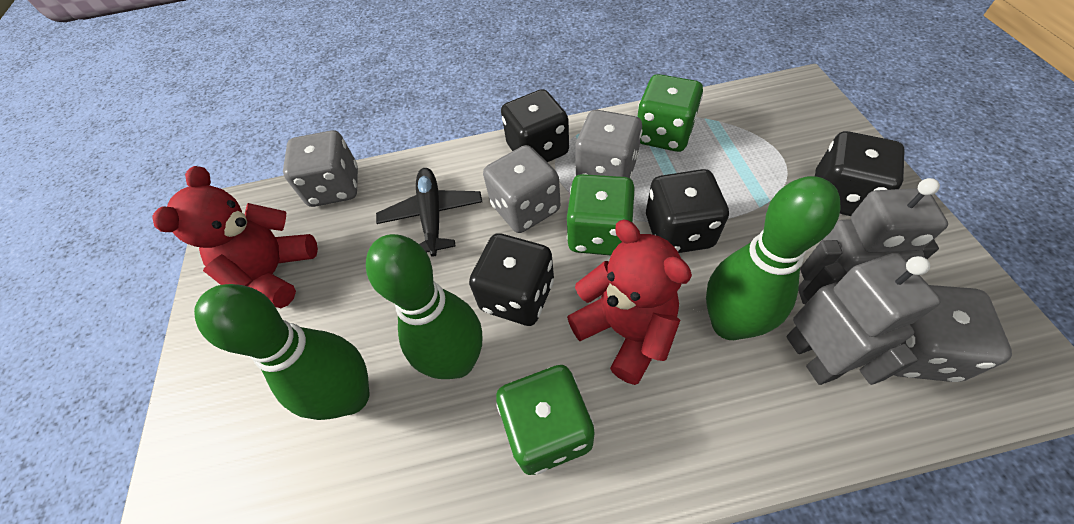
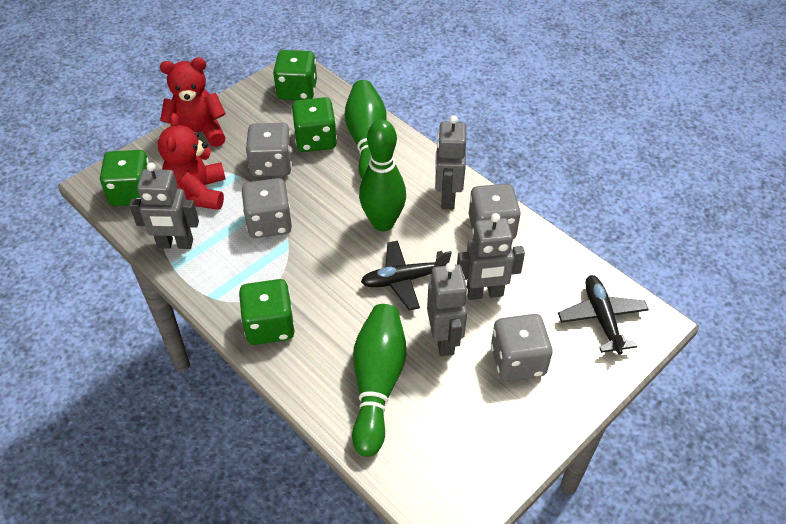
black dice: 4 -> 0
black plane: 1 -> 2
green dice: 3 -> 4
grey robot: 2 -> 4

